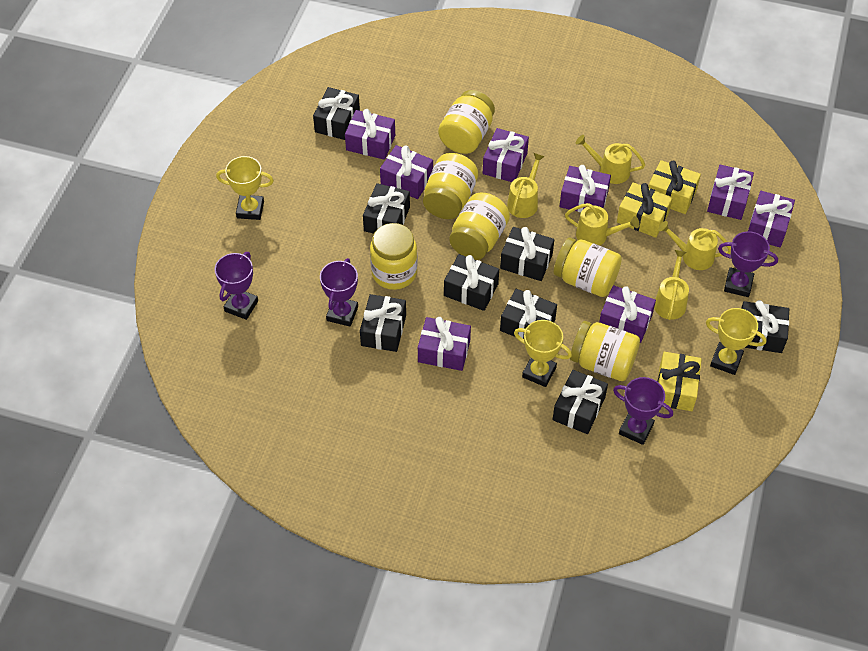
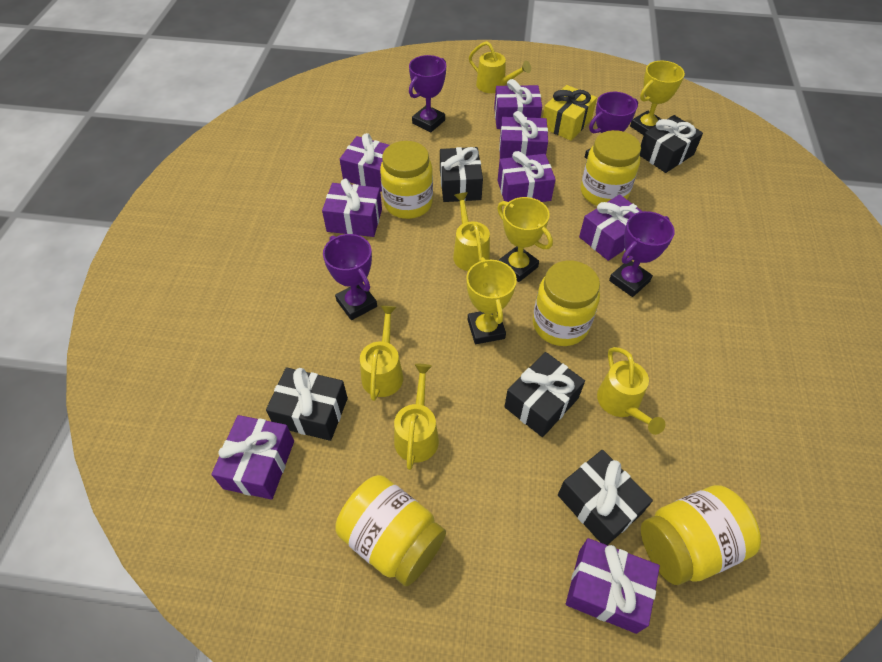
black gift: 8 -> 5
yellow gift: 3 -> 1
yellow jar: 6 -> 5

